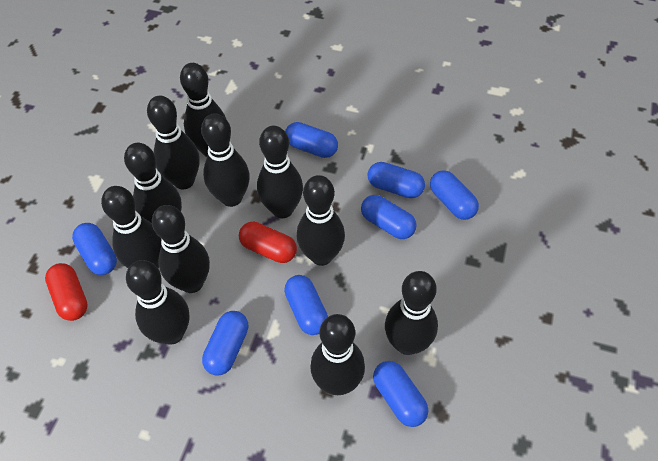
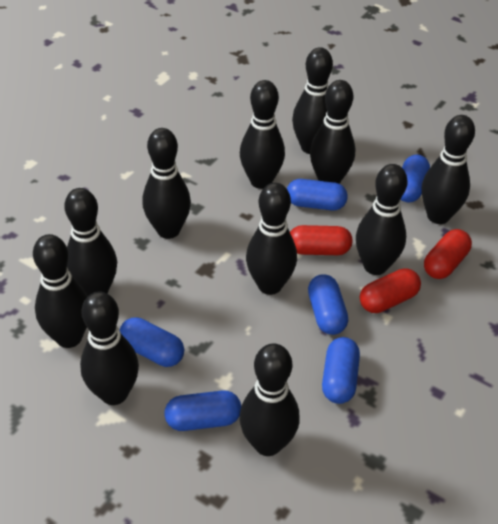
blue capsule: 8 -> 6
red capsule: 2 -> 3

